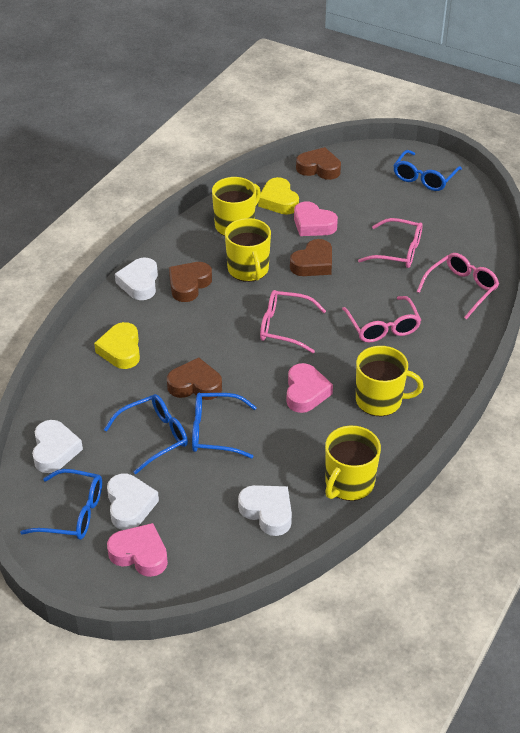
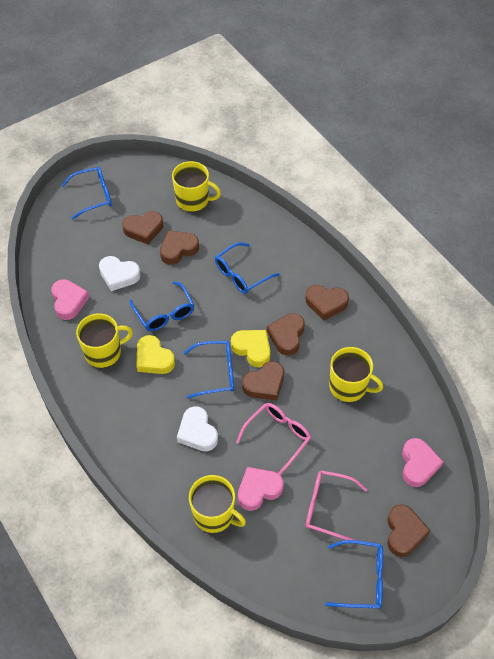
blue glasses: 4 -> 5
brown heart: 4 -> 6
pink glasses: 4 -> 2
white heart: 4 -> 2

